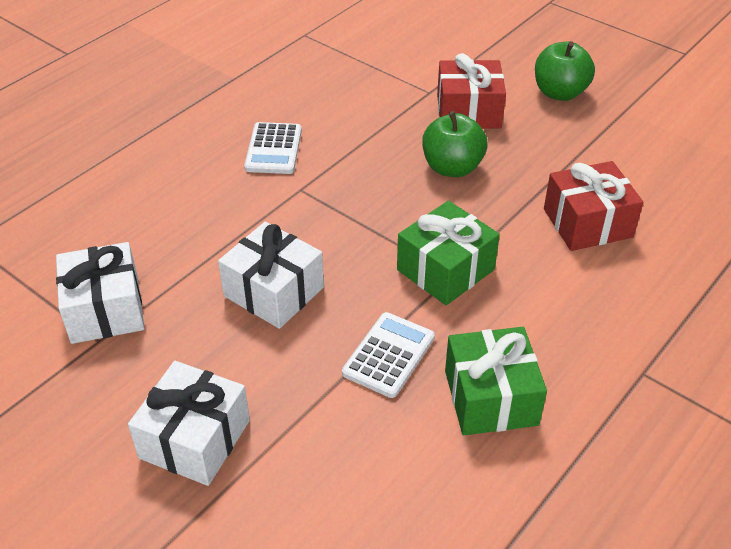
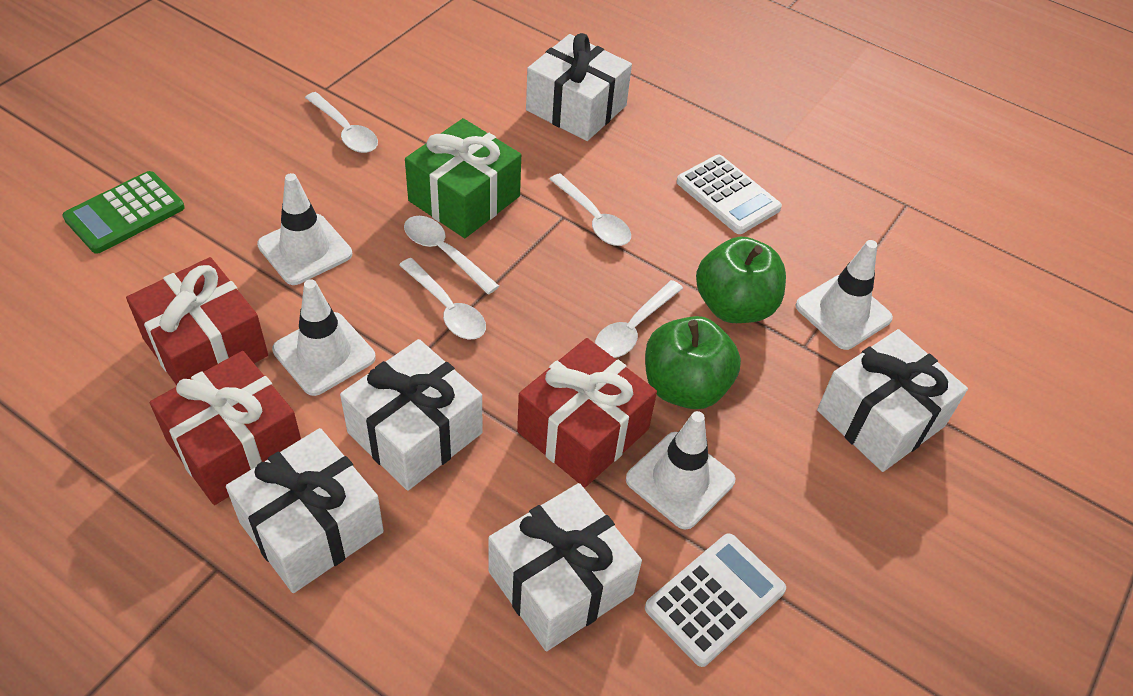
green calculator: 0 -> 1
green gift: 2 -> 1
red gift: 2 -> 3
white gift: 3 -> 5
white spoon: 0 -> 5
white traffic cone: 0 -> 4

